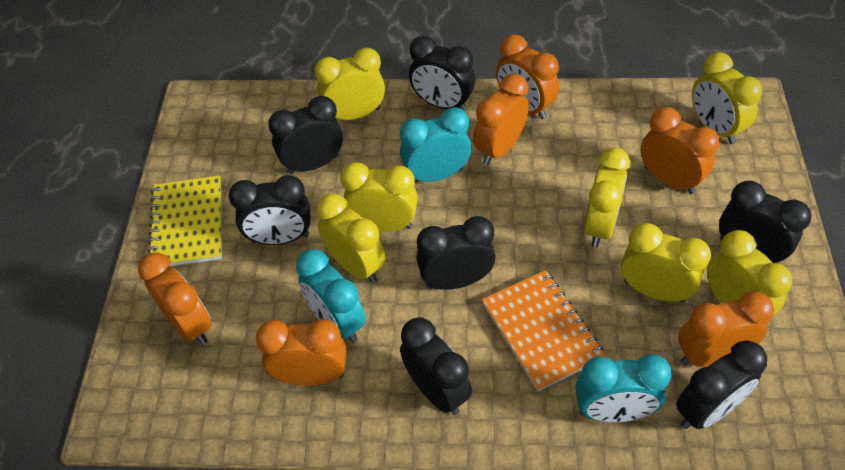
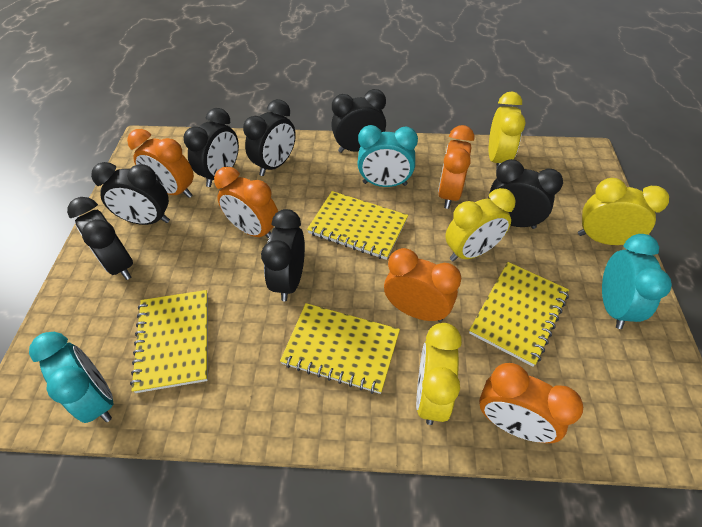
orange clock: 6 -> 5
orange notebook: 1 -> 0
yellow clock: 7 -> 4
yellow notebook: 1 -> 4

